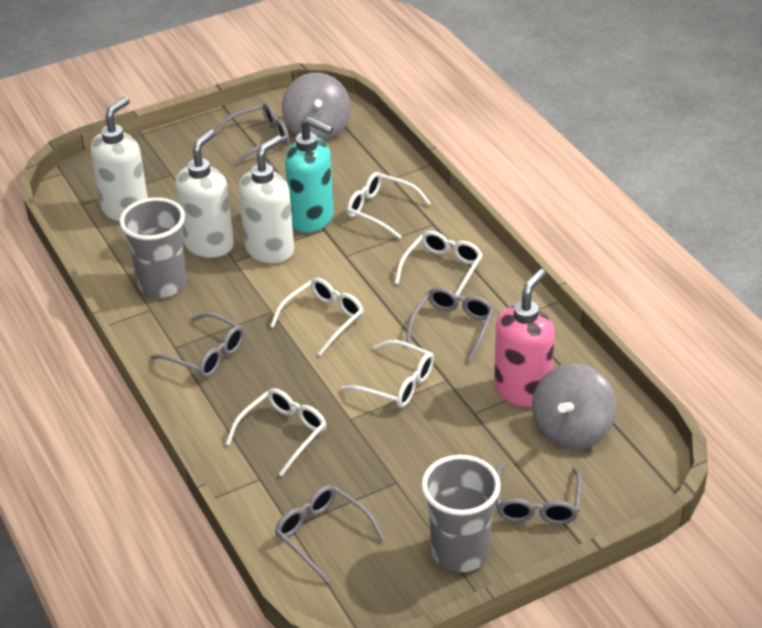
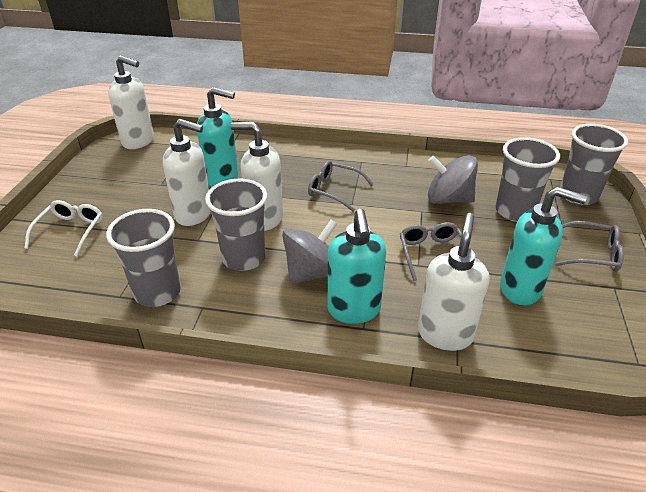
grey cup: 2 -> 4
grey glasses: 5 -> 3
pink soap dispenser: 1 -> 0
turquoise soap dispenser: 1 -> 3
white glasses: 5 -> 1
white soap dispenser: 3 -> 4

